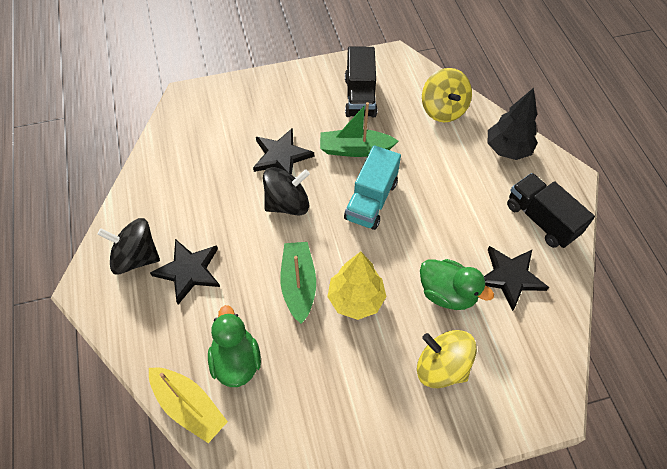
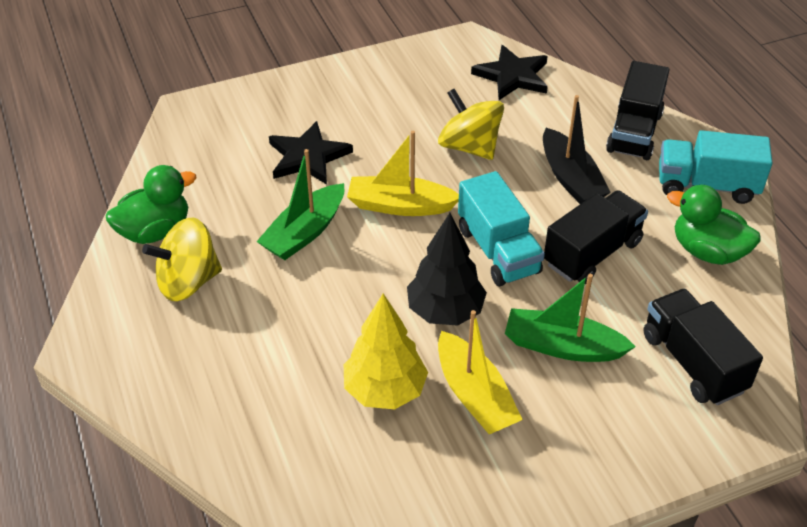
black boat: 0 -> 1
black spinning top: 2 -> 0
black star: 3 -> 2
black truck: 2 -> 3
turquoise truck: 1 -> 2
yellow boat: 1 -> 2

